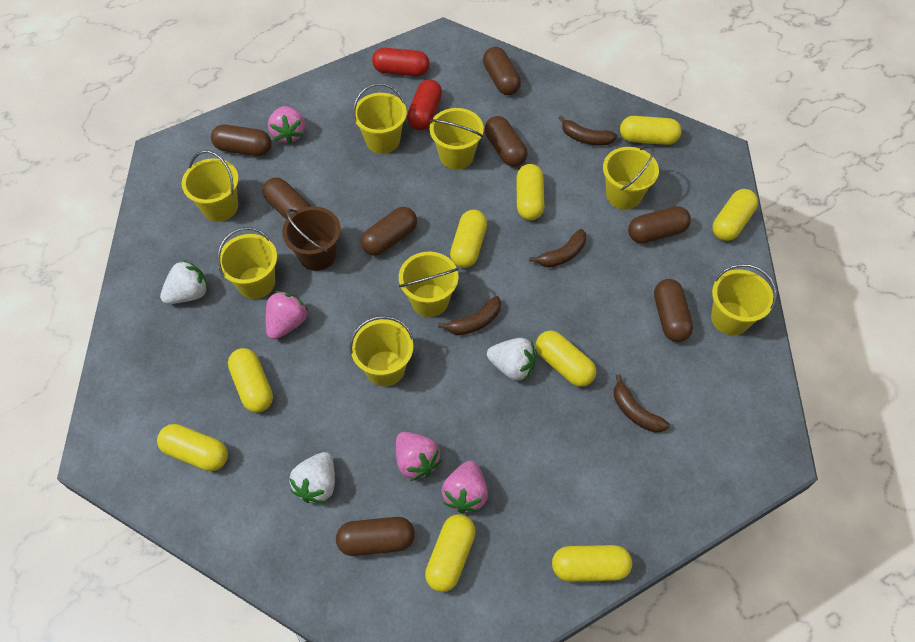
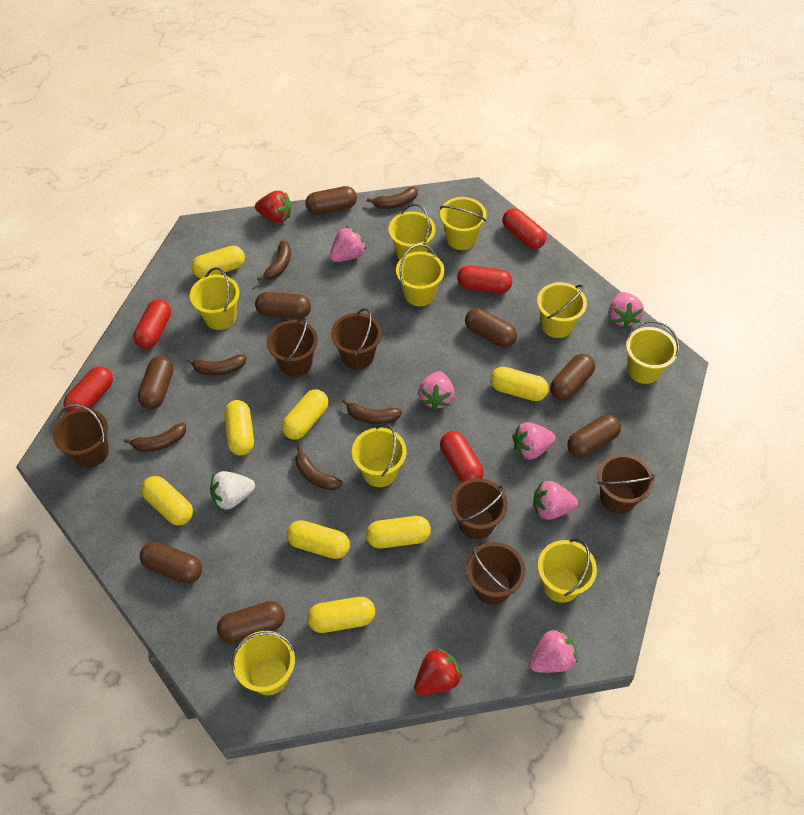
brown banana: 4 -> 6
brown bucket: 1 -> 6
pink strawberry: 4 -> 6
red capsule: 2 -> 5
red strawberry: 0 -> 2
white strawberry: 3 -> 1
yellow bucket: 8 -> 9
yellow capsule: 9 -> 8

